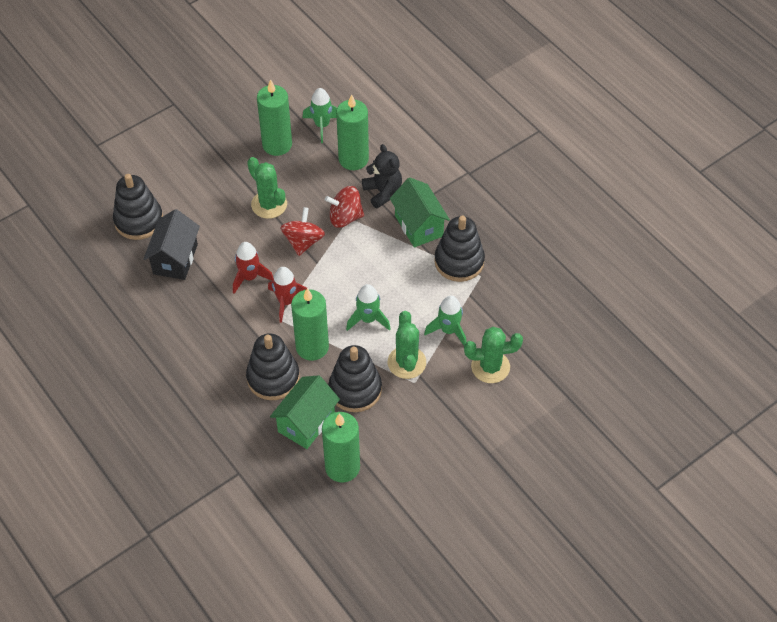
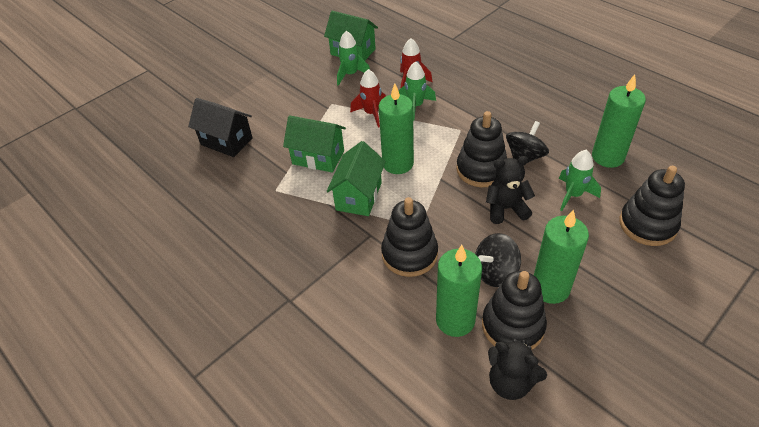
black spinning top: 0 -> 2
black teddy bear: 1 -> 2
green cactus: 3 -> 0
green house: 2 -> 3
red spinning top: 2 -> 0

